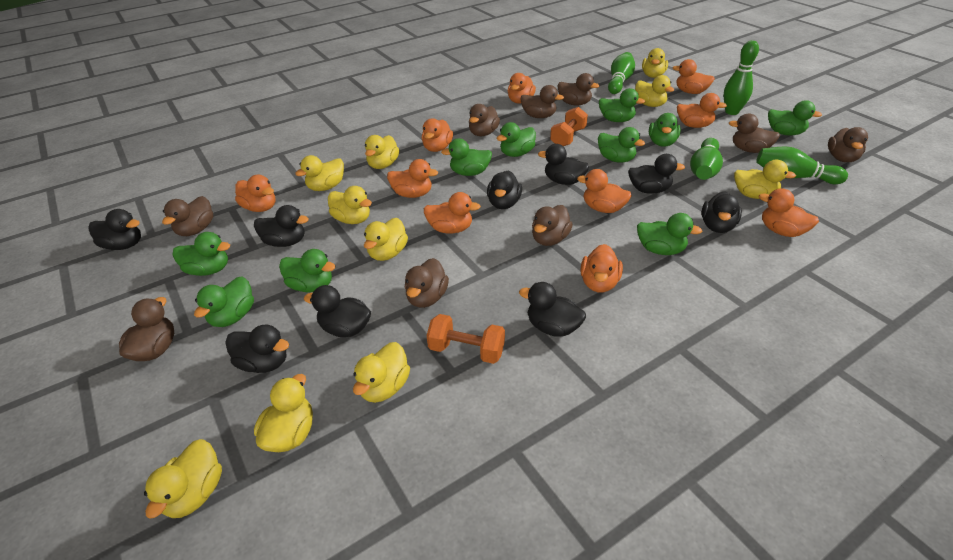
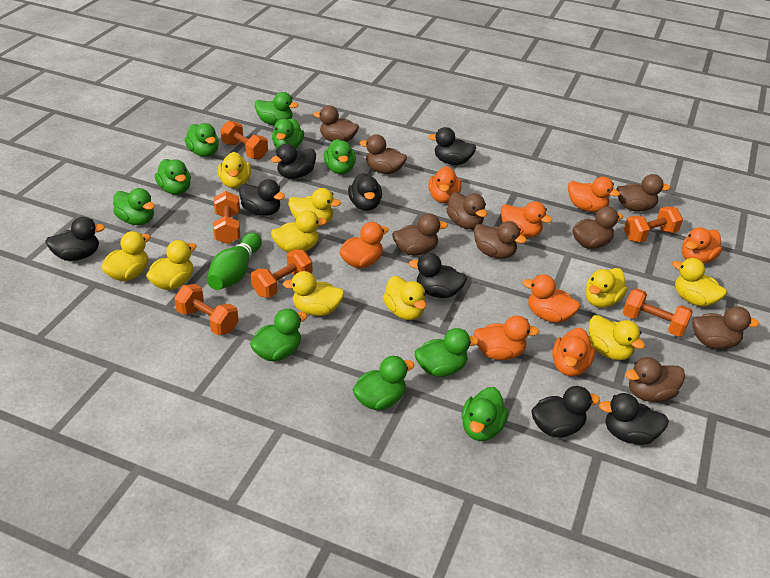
black duck: 9 -> 8
green bowling pin: 4 -> 1
orange duck: 10 -> 8
orange dumbbell: 2 -> 6

